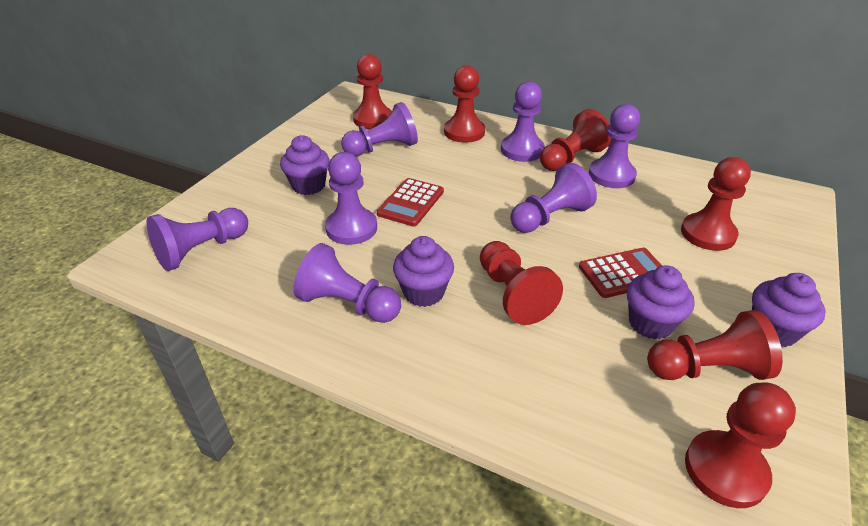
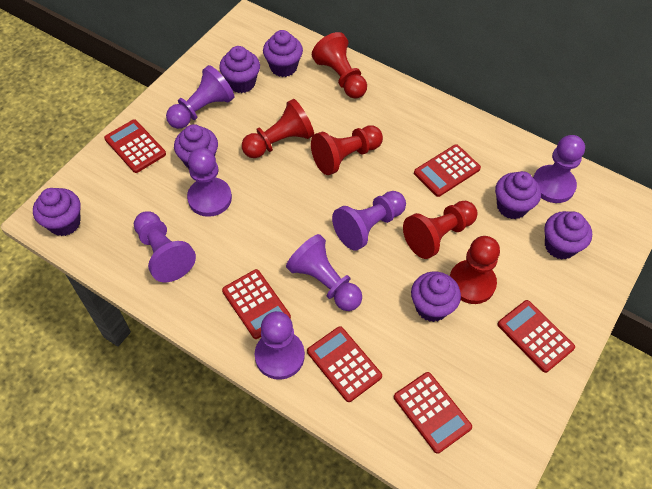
purple cupcake: 4 -> 7
red calculator: 2 -> 6
red pawn: 7 -> 5

